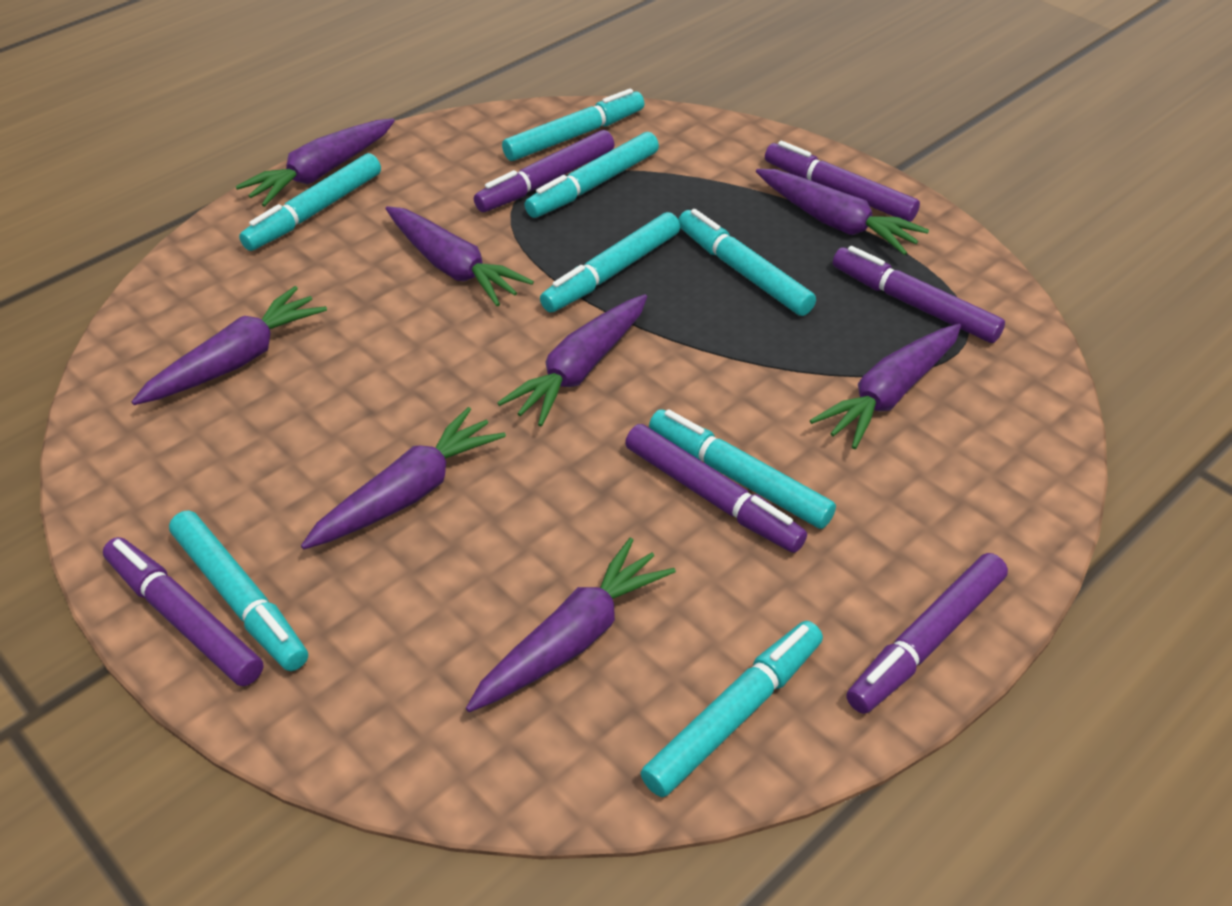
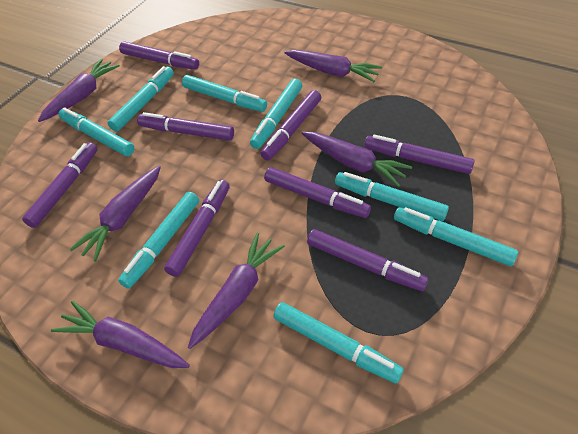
purple carrot: 8 -> 6
purple marker: 6 -> 8

